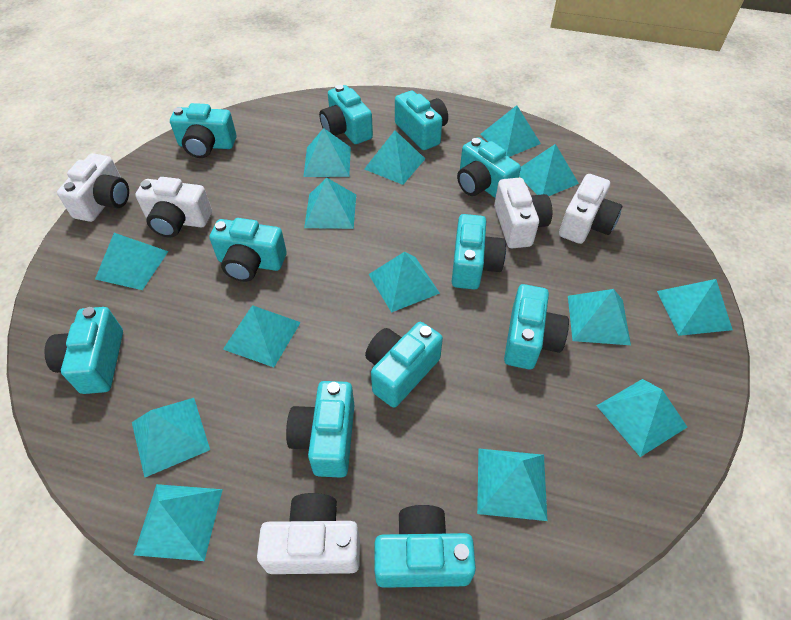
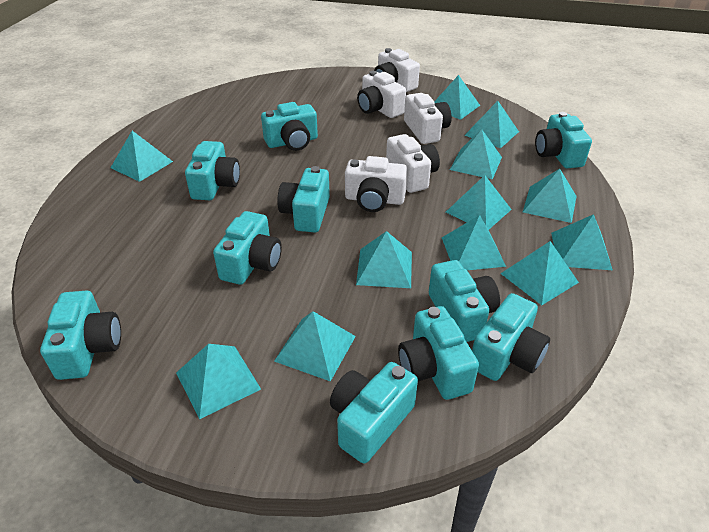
turquoise camera: 11 -> 10
turquoise pyramid: 14 -> 12

